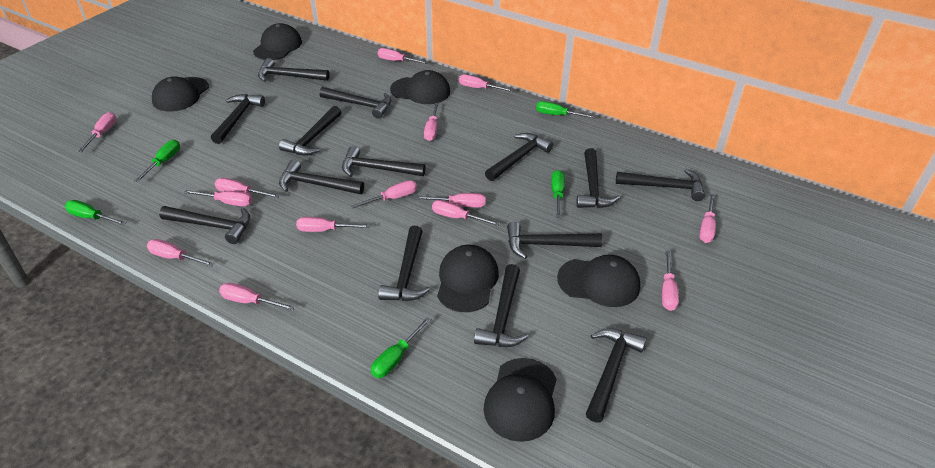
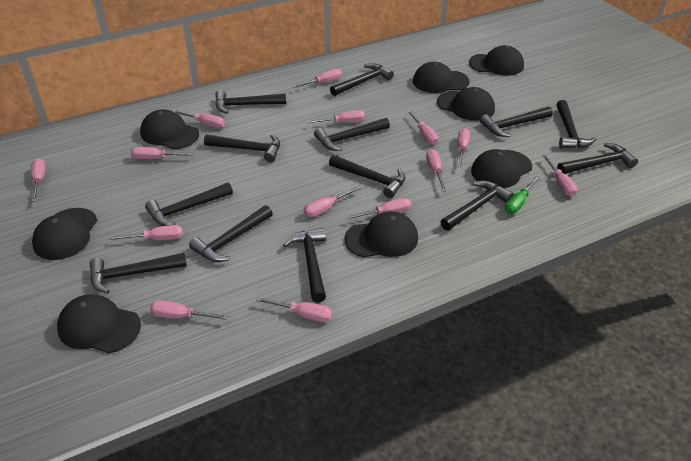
black cap: 6 -> 8
black hammer: 14 -> 13
green screwdriver: 5 -> 1

